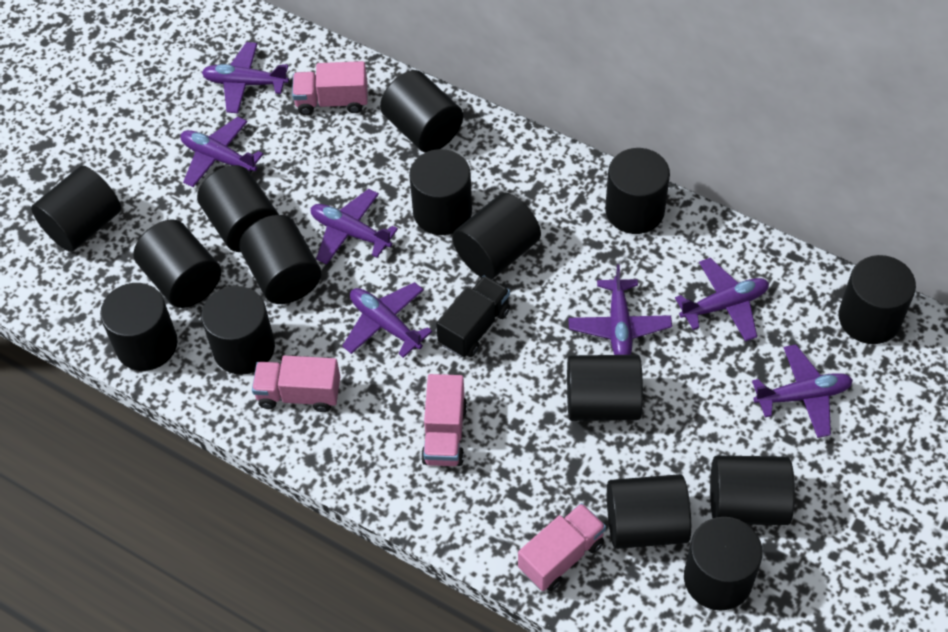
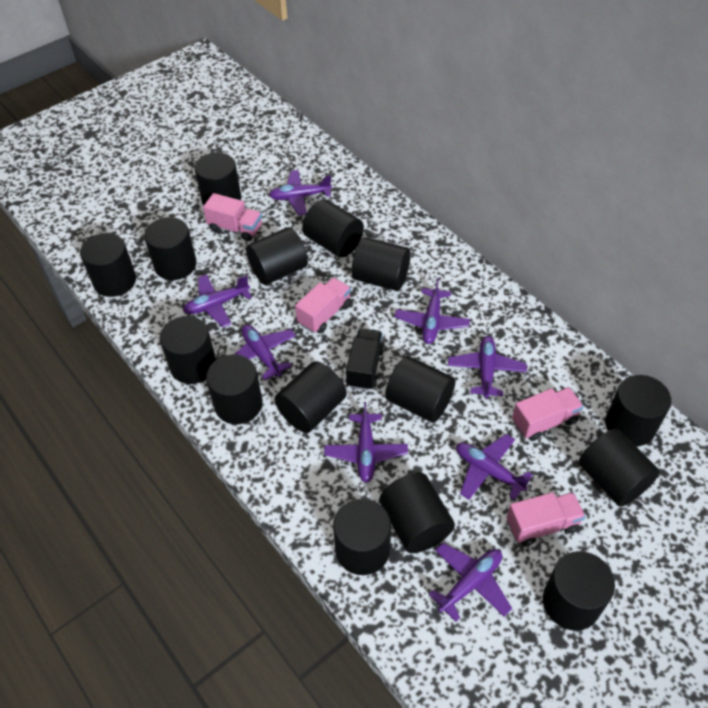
purple plane: 7 -> 8

